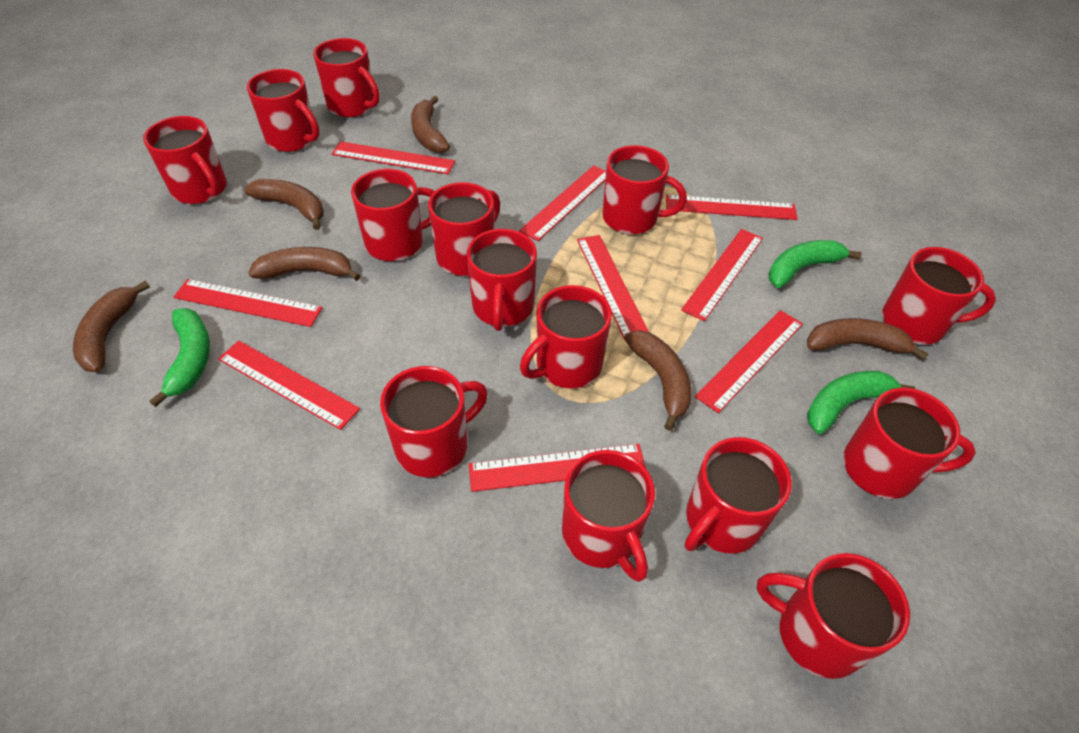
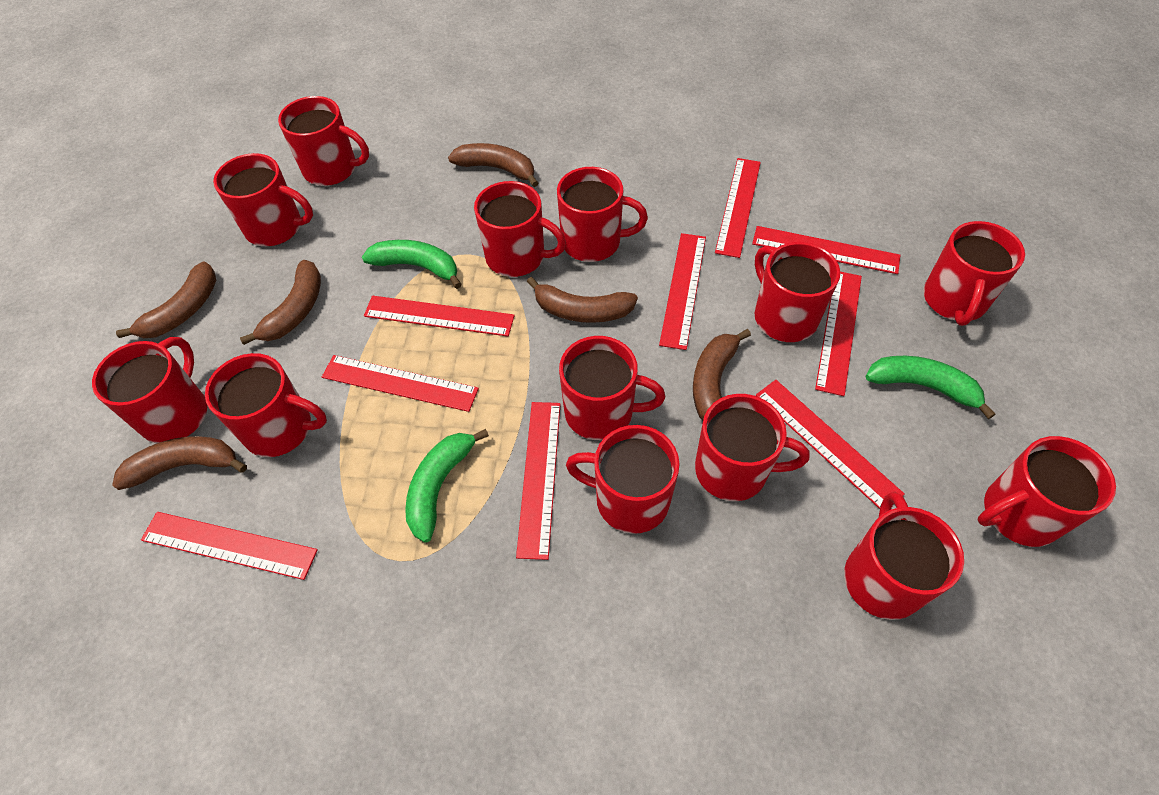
red mug: 14 -> 13

